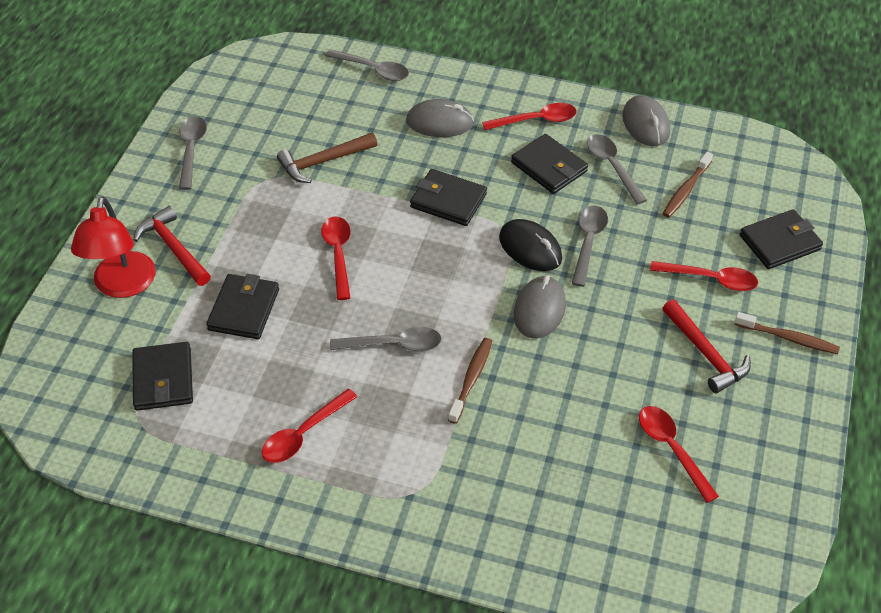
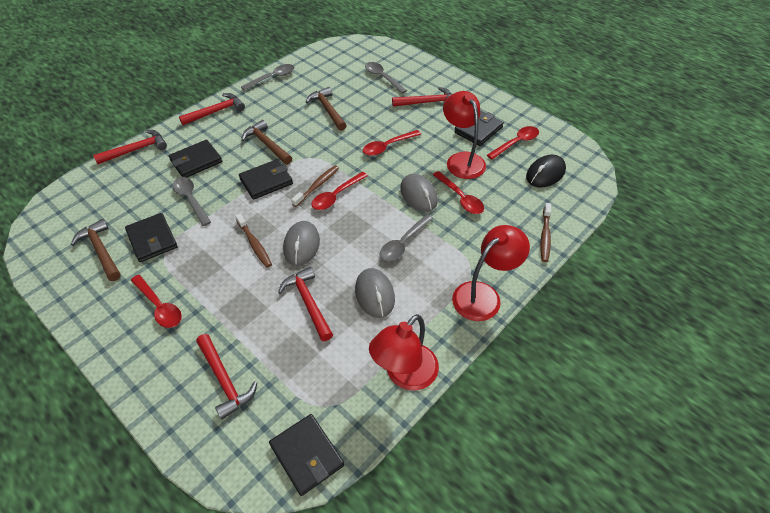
brown hammer: 1 -> 3
grey spoon: 5 -> 4
red hammer: 2 -> 5
red lamp: 1 -> 3

